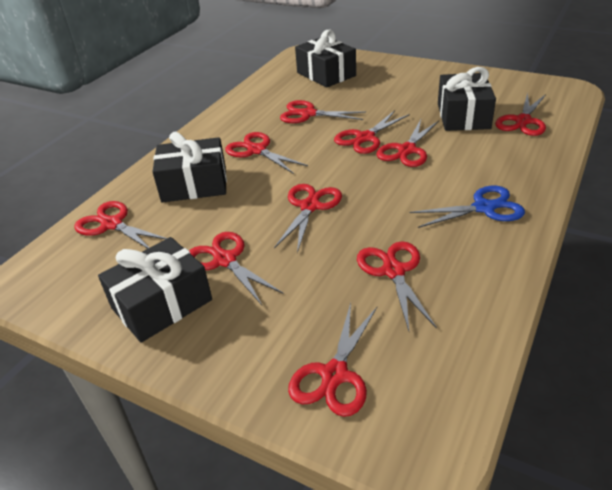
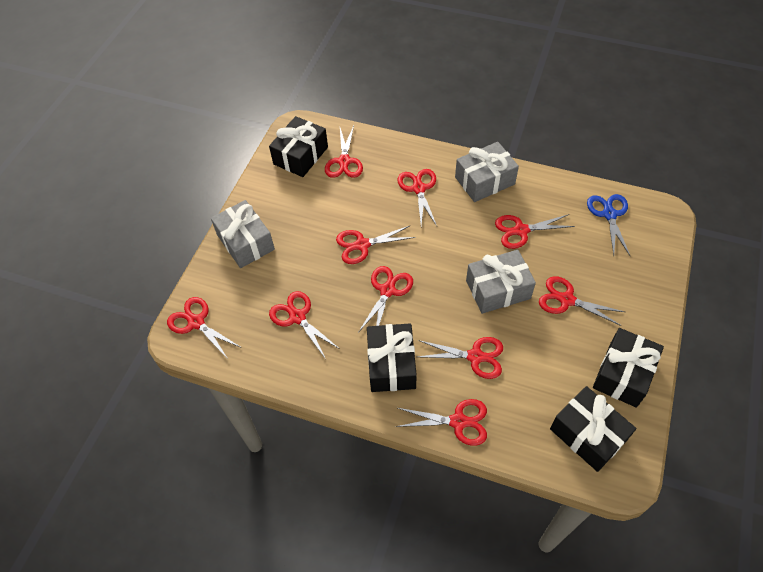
grey gift: 0 -> 3

